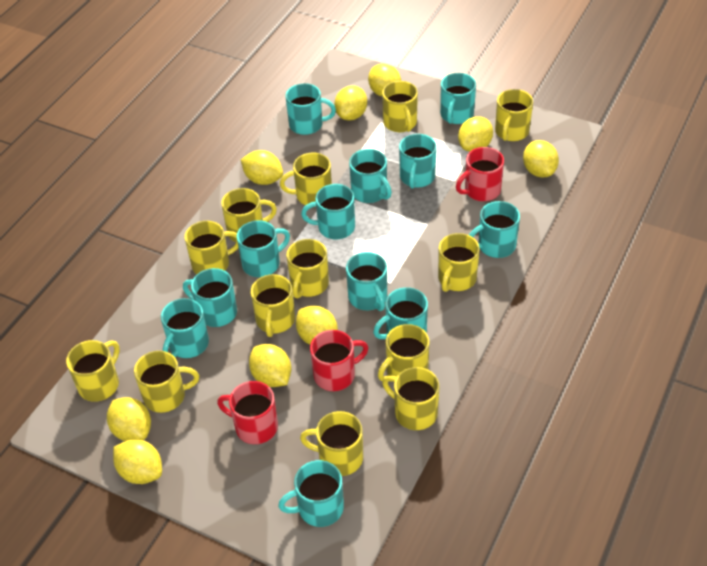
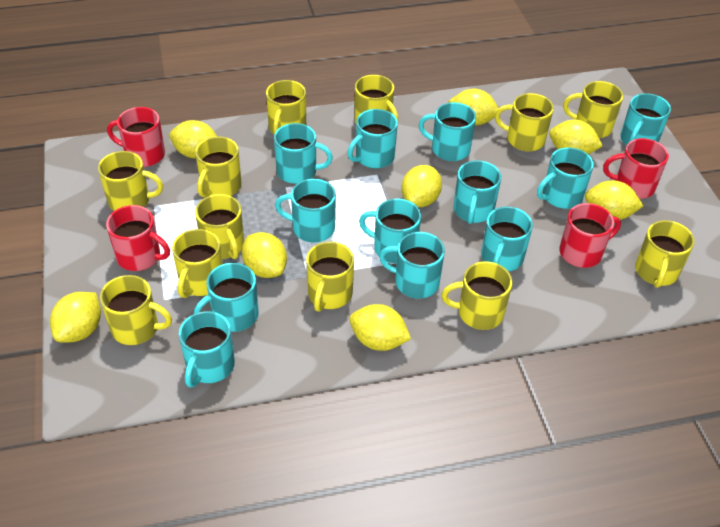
red mug: 3 -> 4
yellow lemon: 9 -> 8
yellow mug: 13 -> 12

